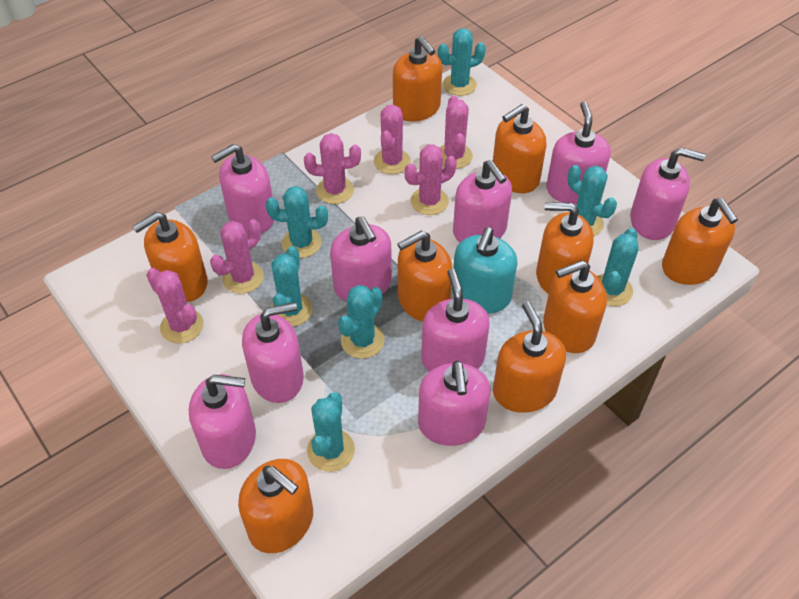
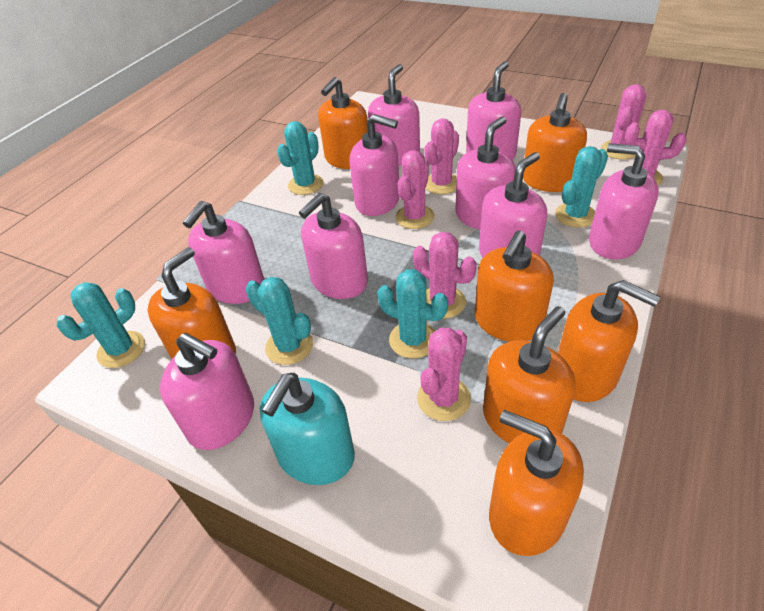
orange soap dispenser: 9 -> 7
turquoise cactus: 7 -> 5

